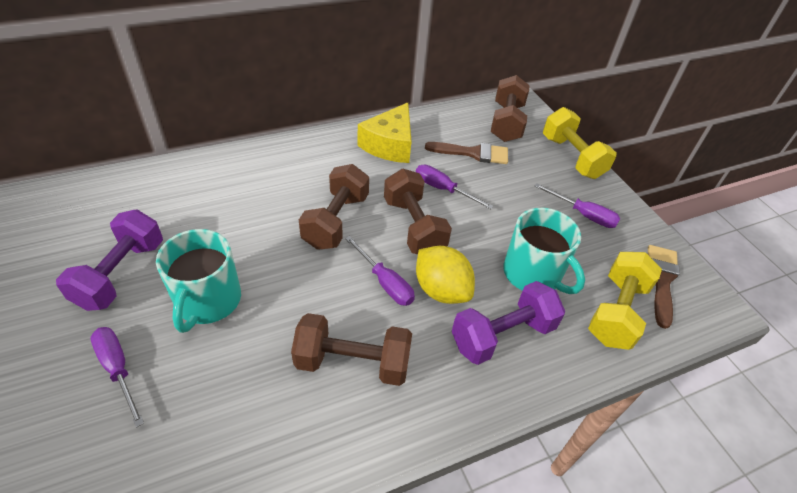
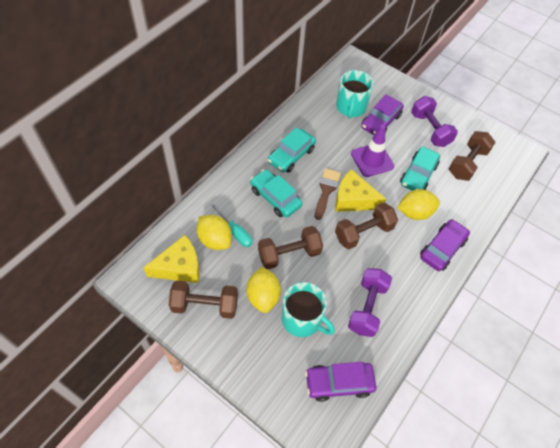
brown brush: 2 -> 1
purple car: 0 -> 3
purple screwdriver: 4 -> 0
purple traffic cone: 0 -> 1
turquoise car: 0 -> 3
turquoise screwdriver: 0 -> 1
yellow cheese: 1 -> 2
yellow dumbbell: 2 -> 0
yellow lemon: 1 -> 3

